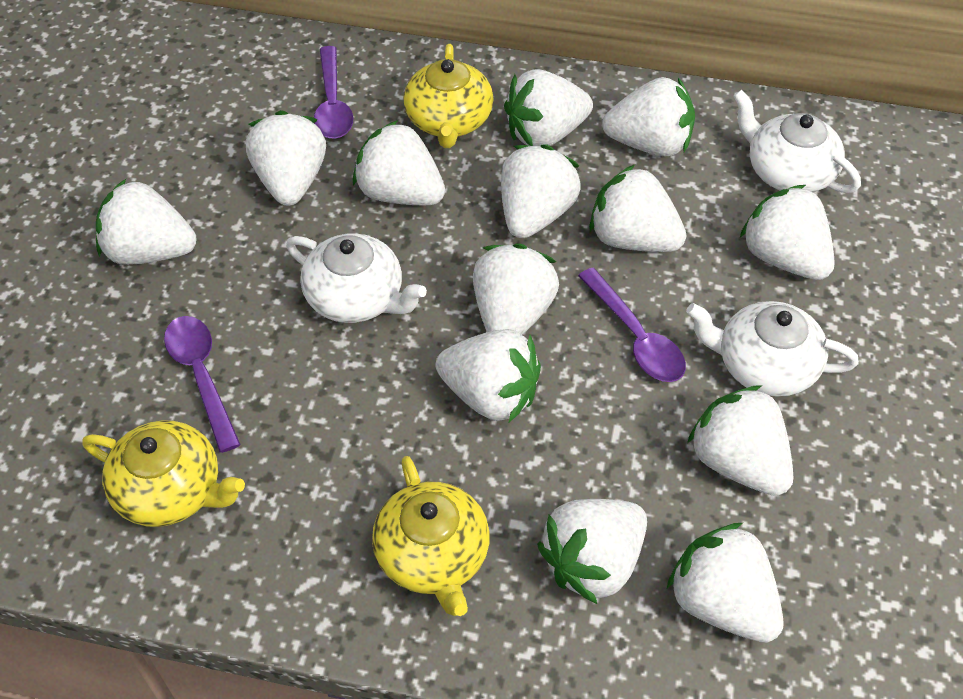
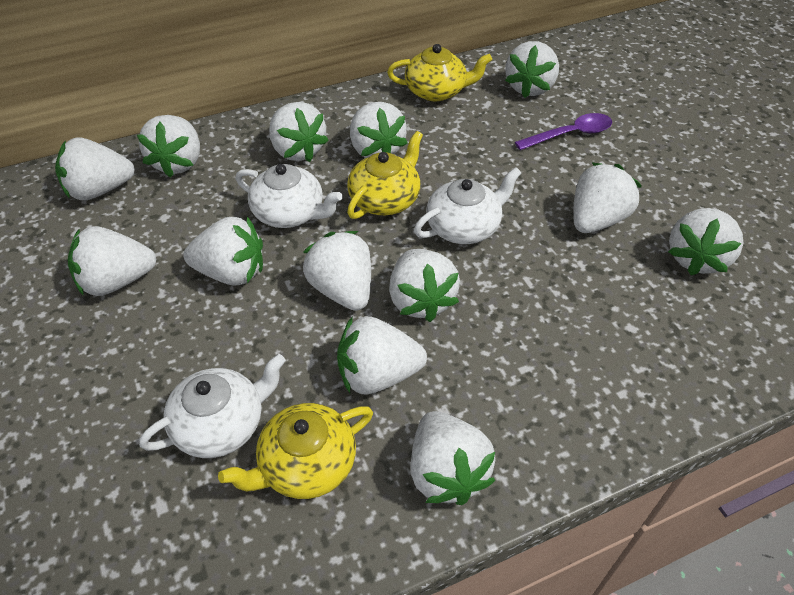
purple spoon: 3 -> 1

